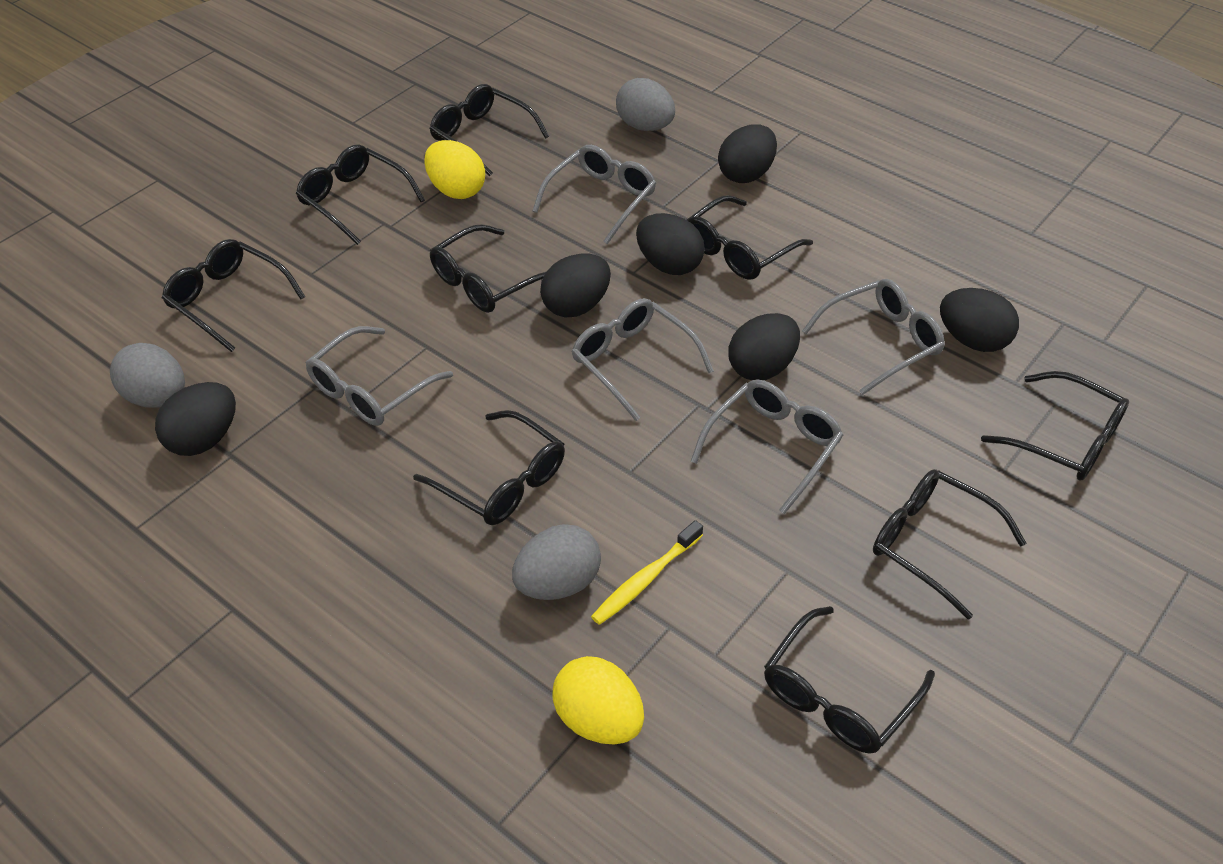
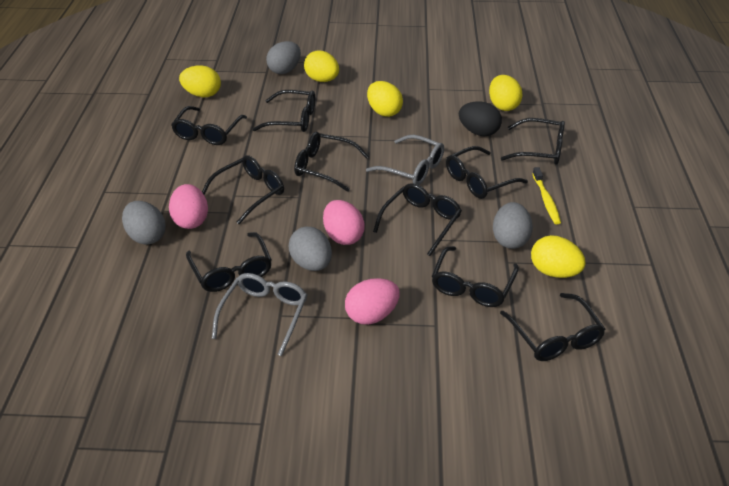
black egg: 6 -> 1
black glasses: 9 -> 10
grey egg: 3 -> 4
grey glasses: 5 -> 2
pink egg: 0 -> 3
yellow egg: 2 -> 5

